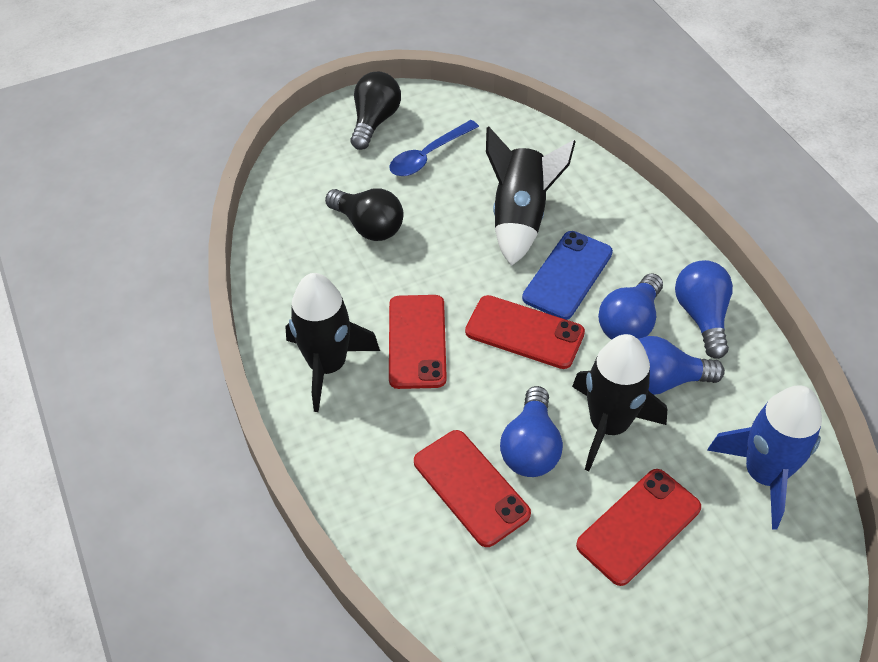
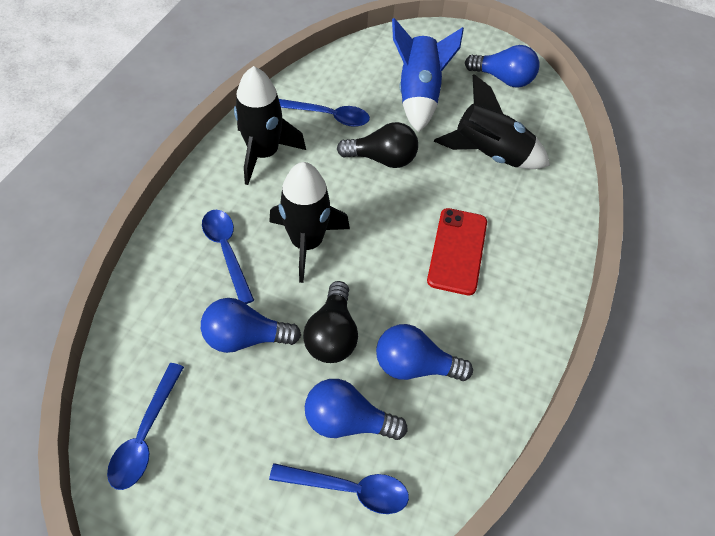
blue phone: 1 -> 0
blue spoon: 1 -> 4
red phone: 4 -> 1

